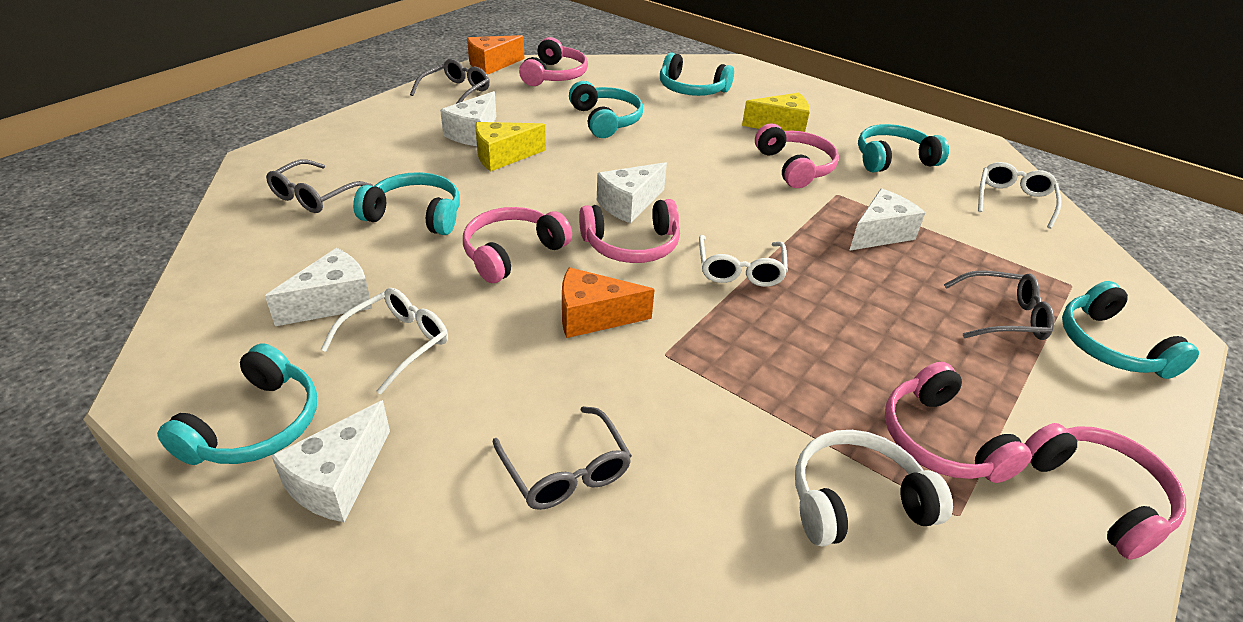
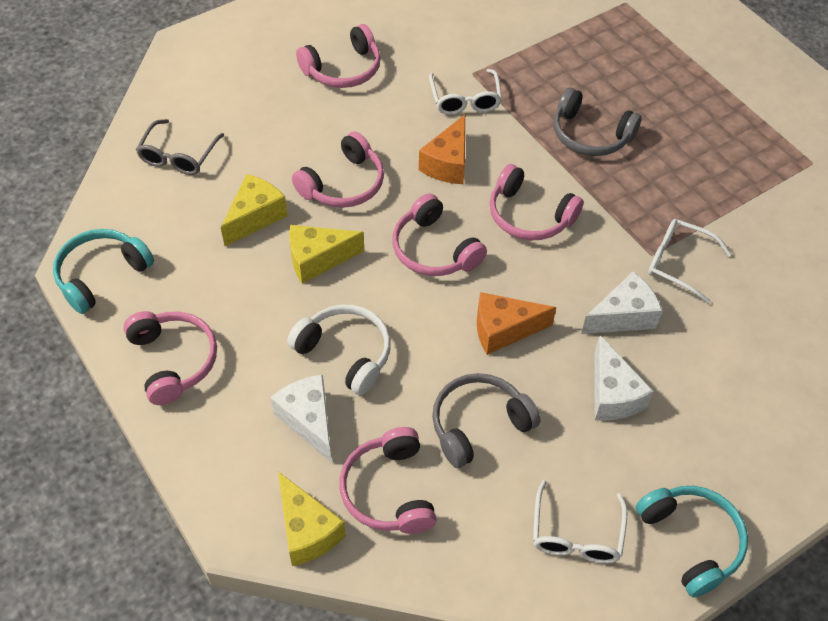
grey glasses: 4 -> 1
grey headphones: 0 -> 2
turquoise headphones: 6 -> 2
white cheese: 5 -> 3
yellow cheese: 2 -> 3

